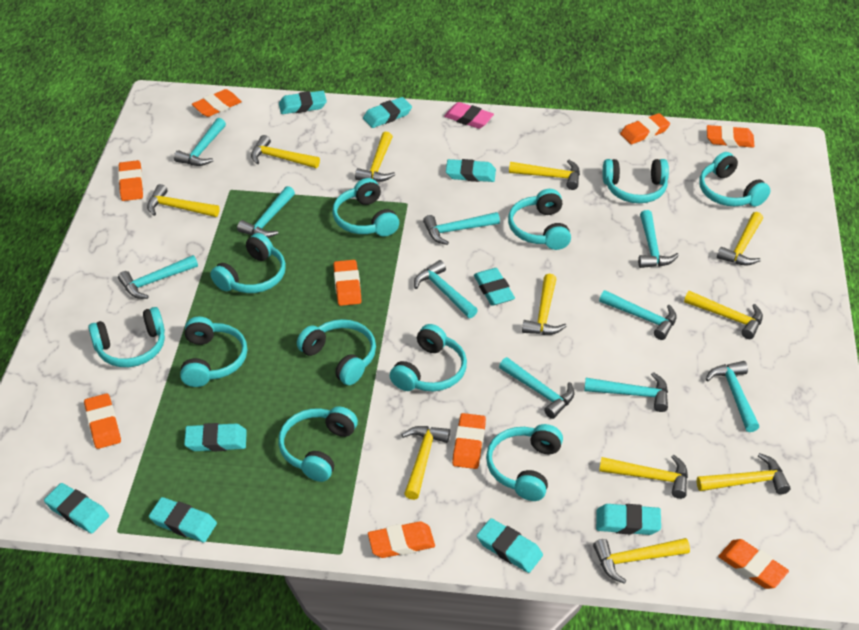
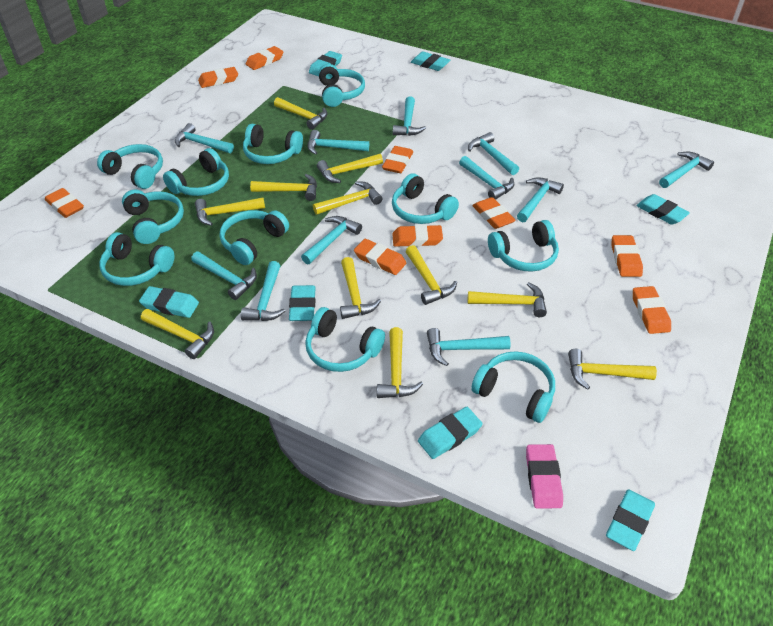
turquoise eraser: 9 -> 7
turquoise hammer: 10 -> 11

